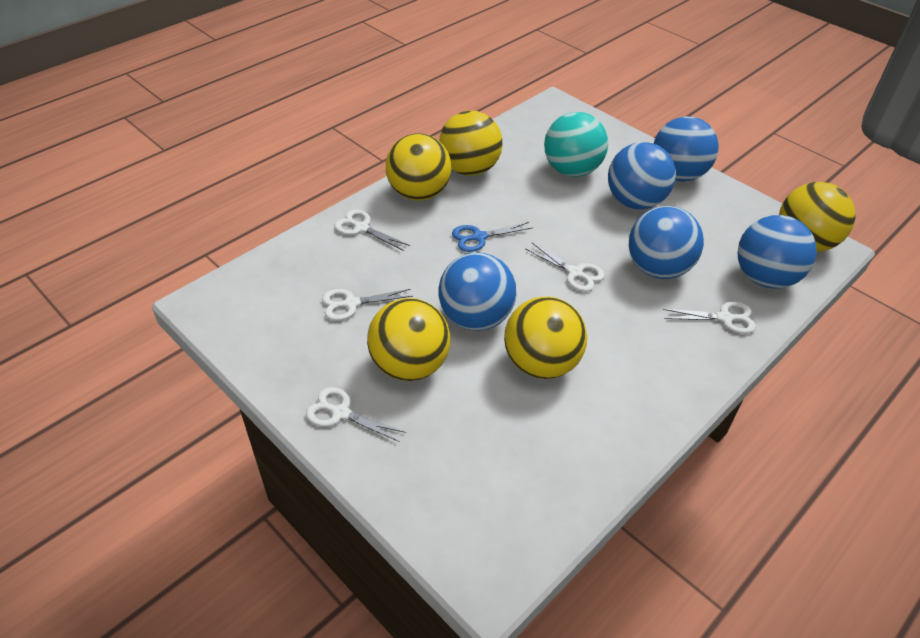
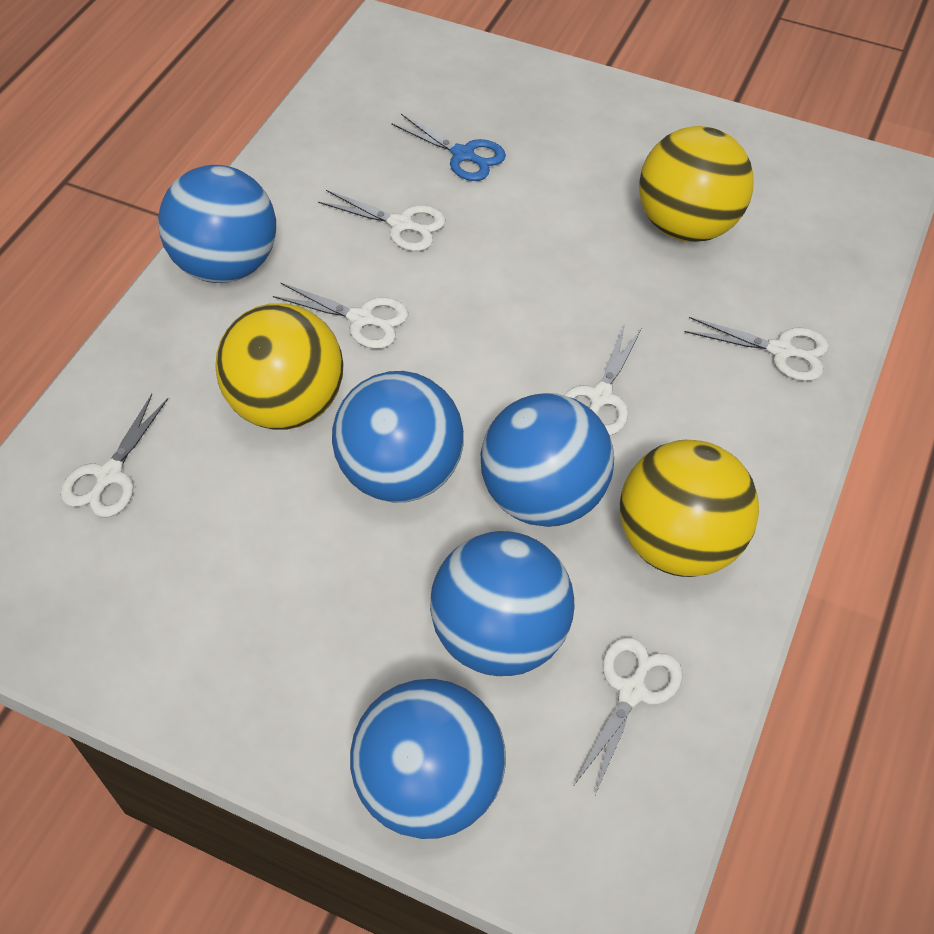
turquoise ball: 1 -> 0
white scissors: 5 -> 6
yellow ball: 5 -> 3

